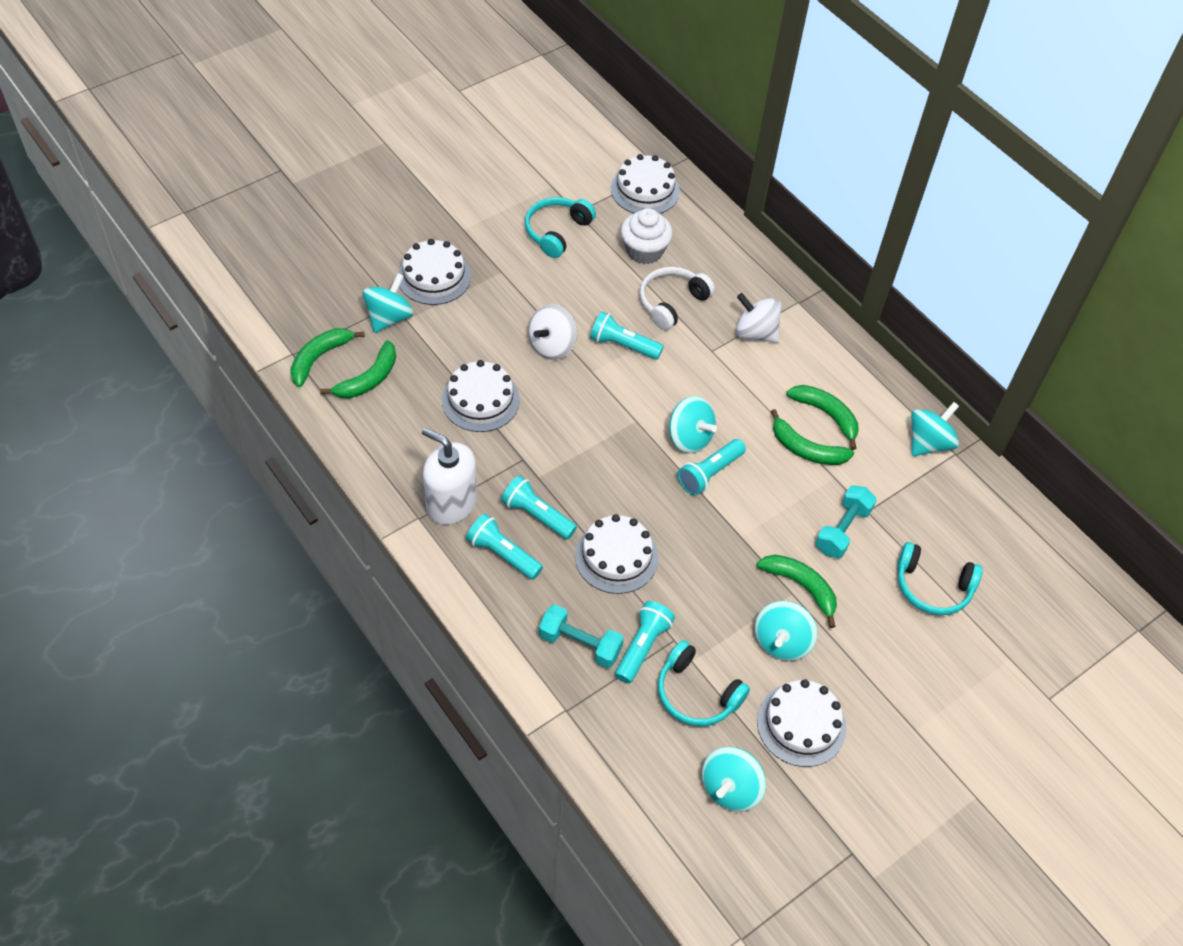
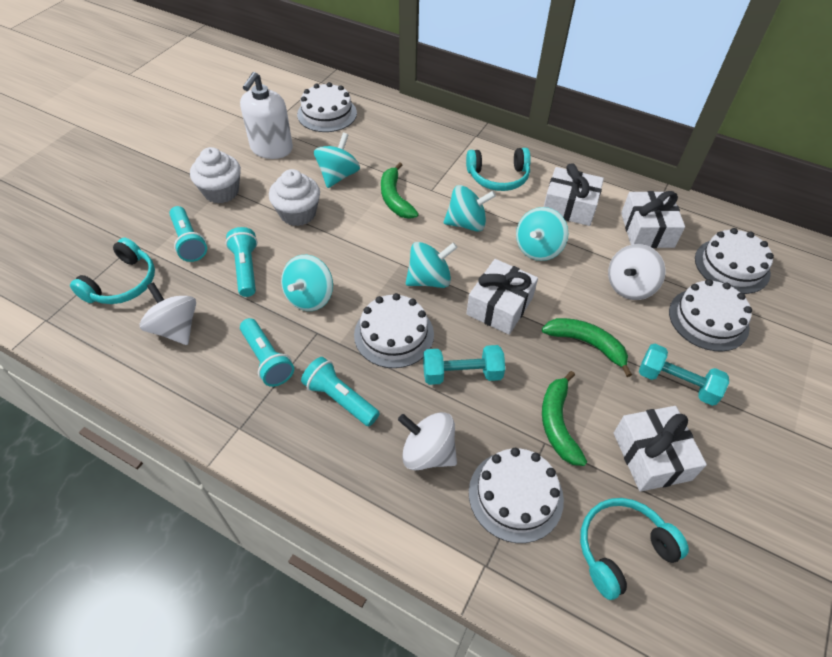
green banana: 5 -> 3
turquoise flashlight: 5 -> 4
white cupcake: 1 -> 2
white gift: 0 -> 4
white headphones: 1 -> 0
white spinning top: 2 -> 3

